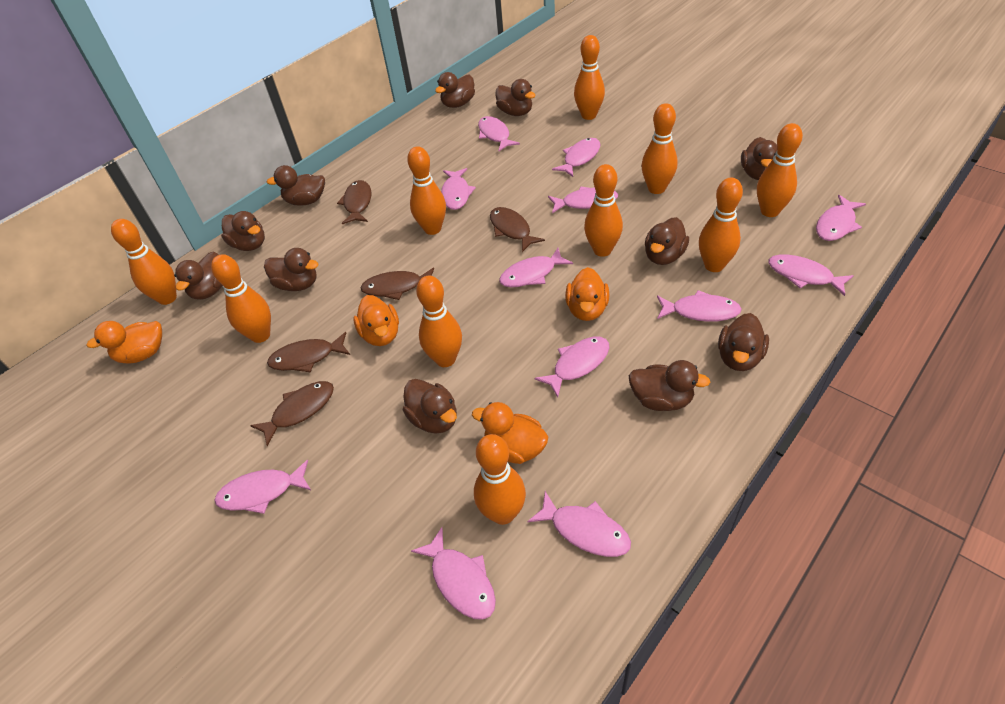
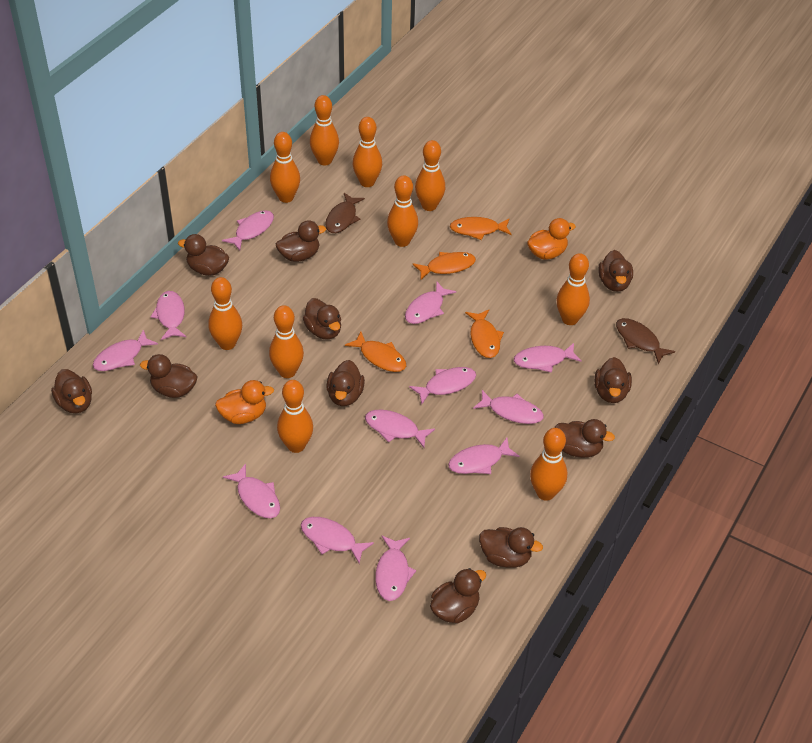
brown fish: 5 -> 2
orange duck: 4 -> 2
orange fish: 0 -> 4

